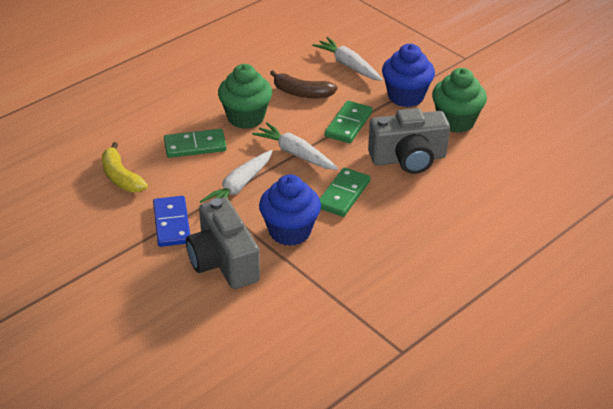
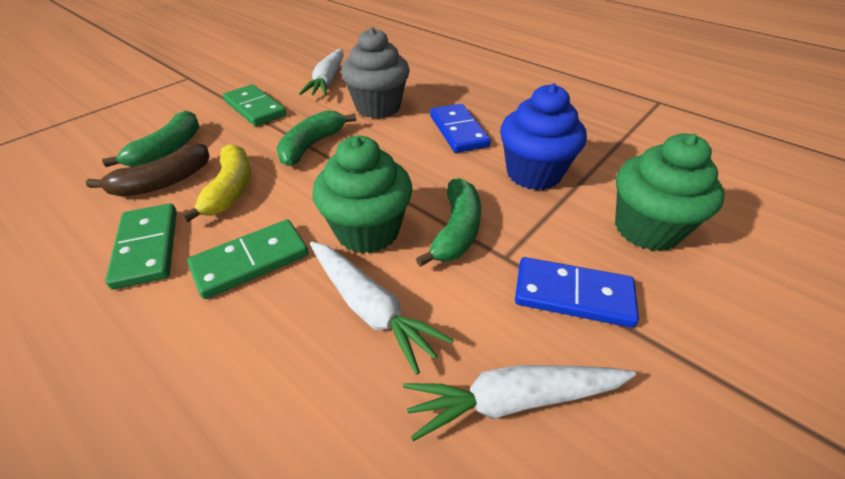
blue cupcake: 2 -> 1
blue domino: 1 -> 2
green banana: 0 -> 3
grey camera: 2 -> 0
grey cupcake: 0 -> 1

